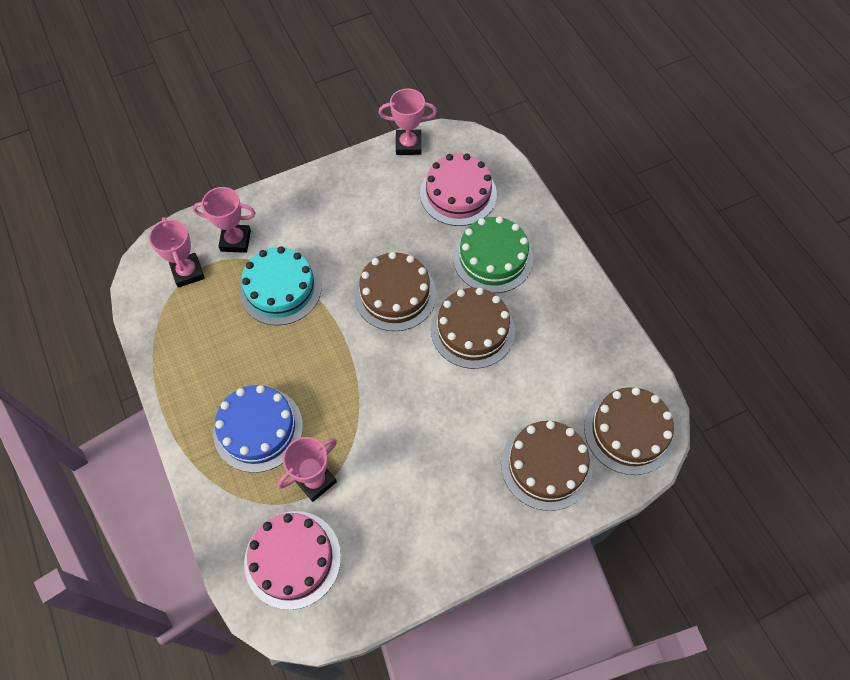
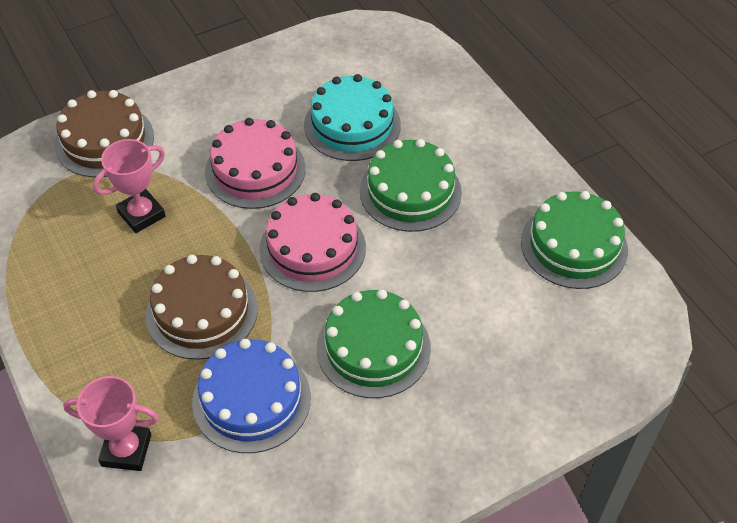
brown cake: 4 -> 2
green cake: 1 -> 3
pink trophy: 4 -> 2

